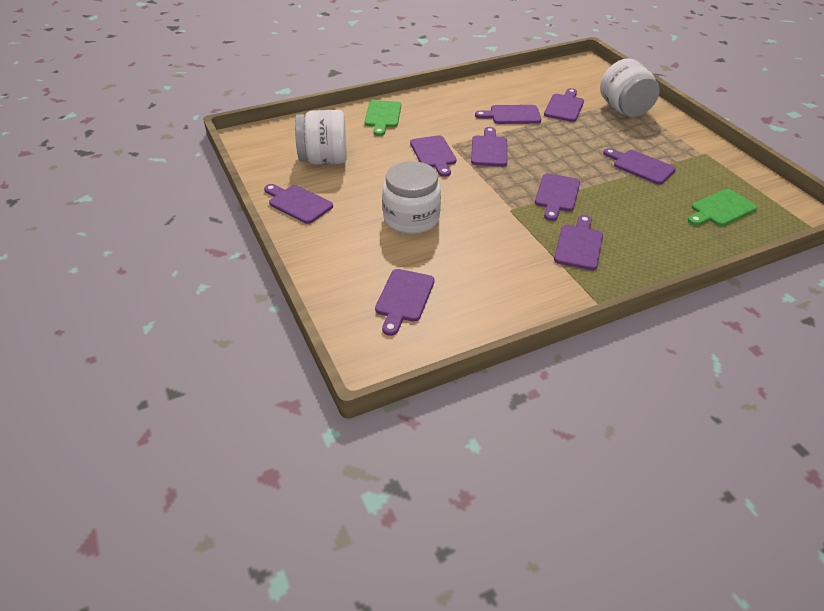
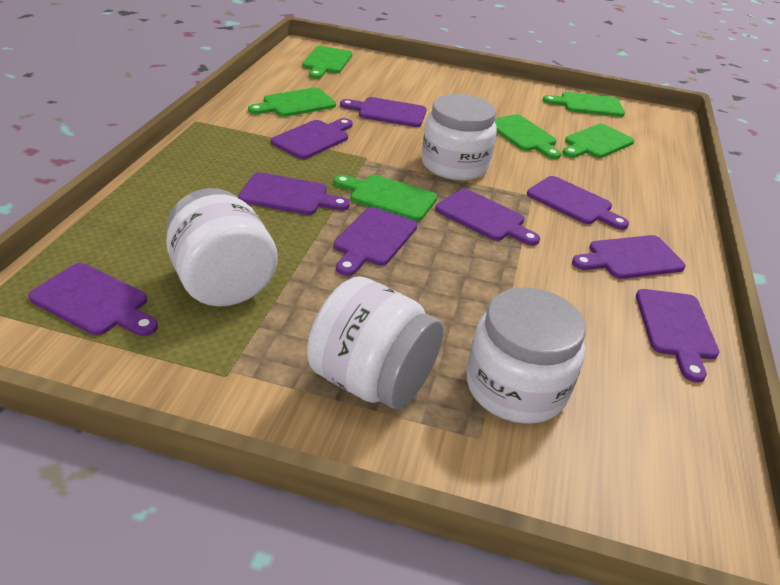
green cutting board: 2 -> 6
white jar: 3 -> 4

